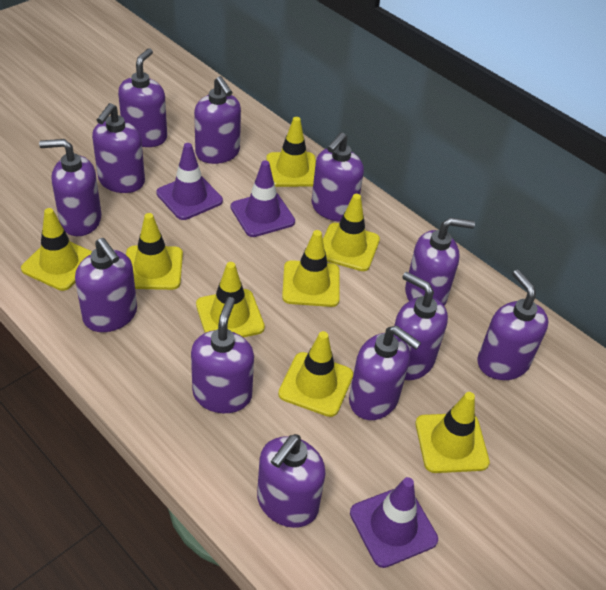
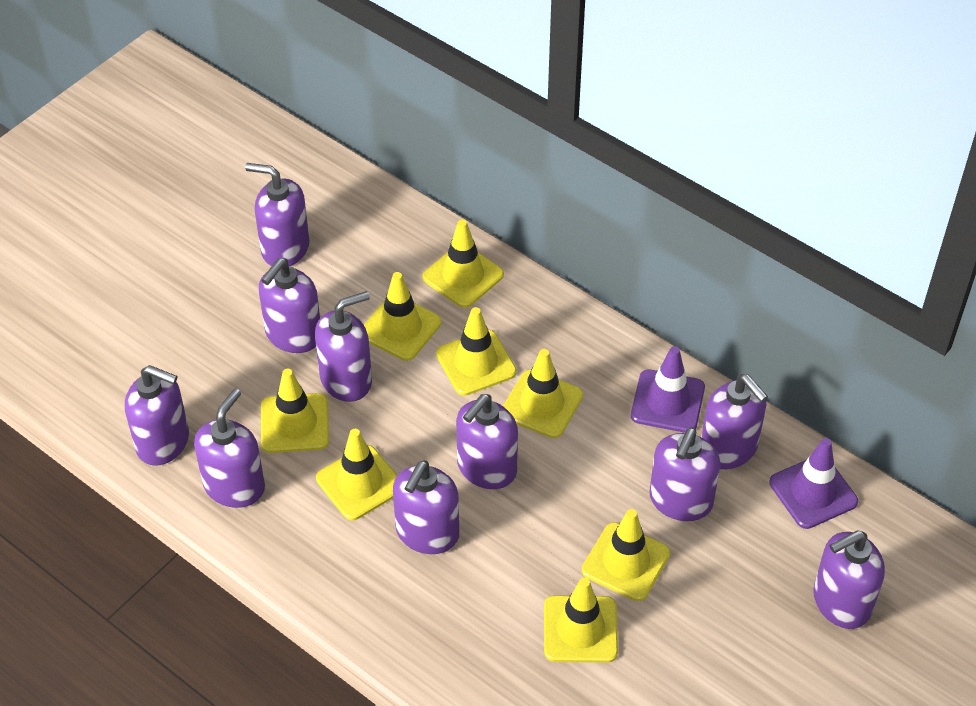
purple soap dispenser: 12 -> 10
purple traffic cone: 3 -> 2

